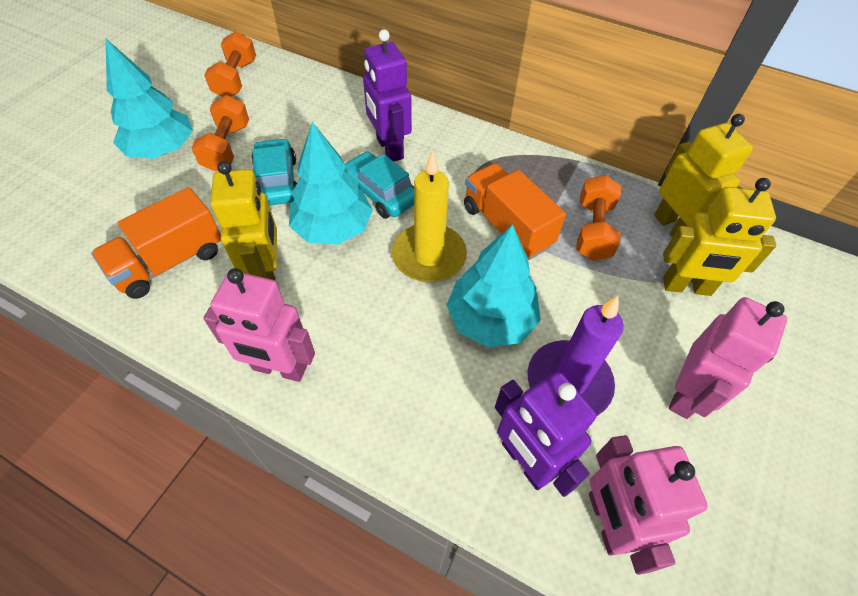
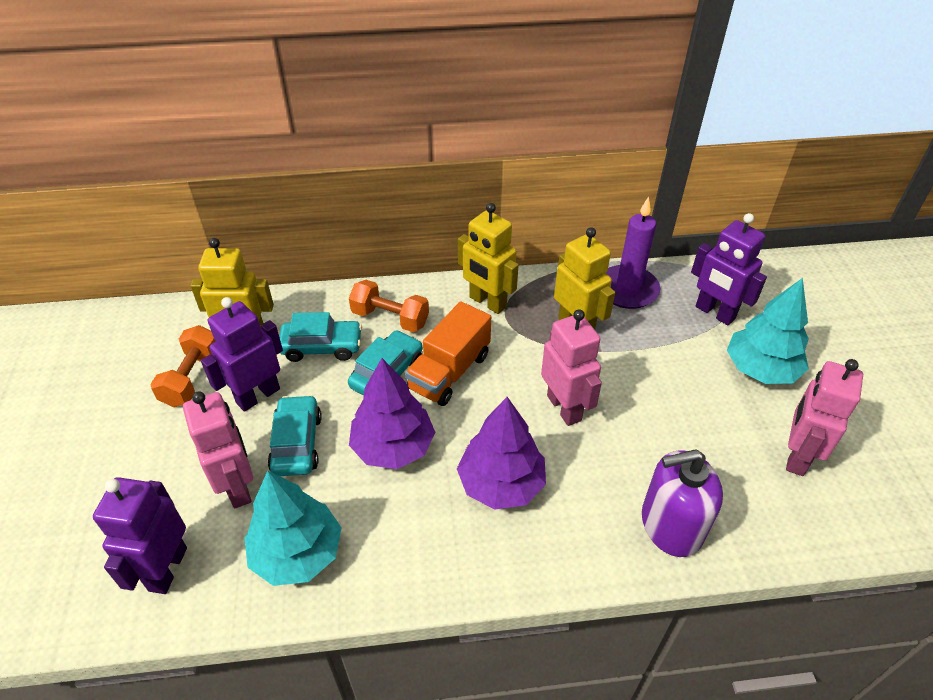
orange dumbbell: 3 -> 2
orange truck: 2 -> 1
purple robot: 2 -> 3
purple soap dispenser: 0 -> 1
purple tree: 0 -> 2
turquoise car: 2 -> 3
turquoise tree: 3 -> 2
yellow candle: 1 -> 0

